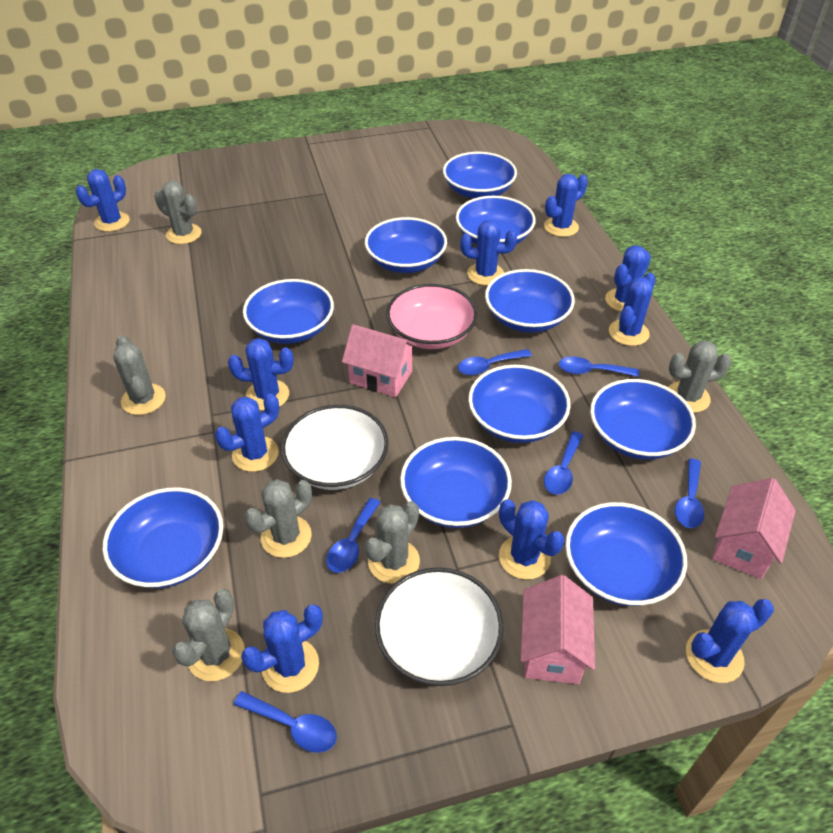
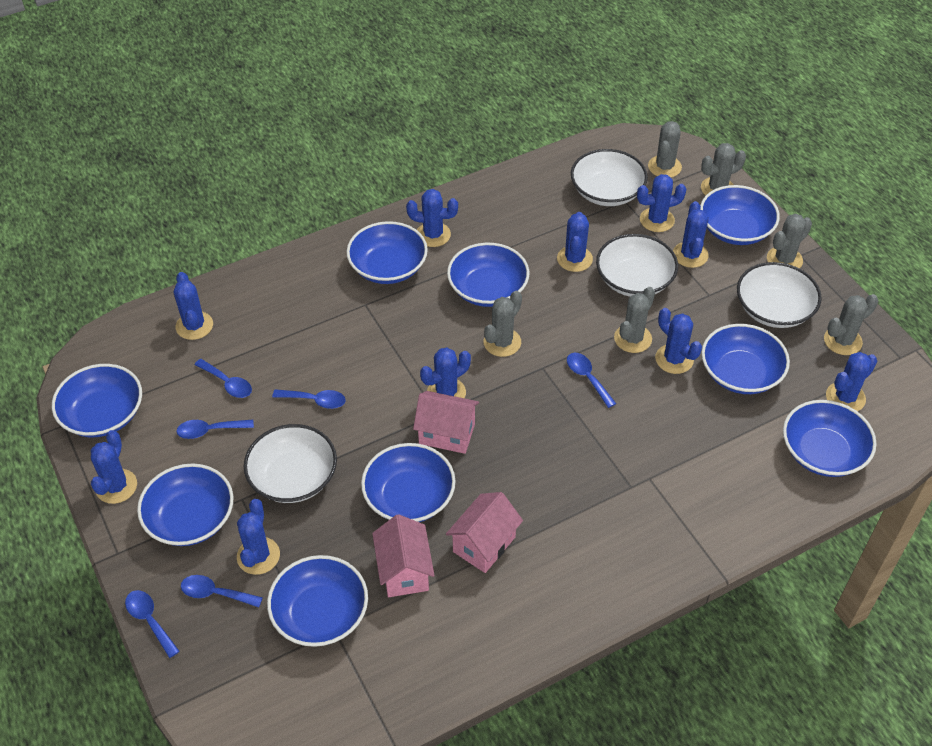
blue bowl: 10 -> 9
pink bowl: 1 -> 0
white bowl: 2 -> 4

